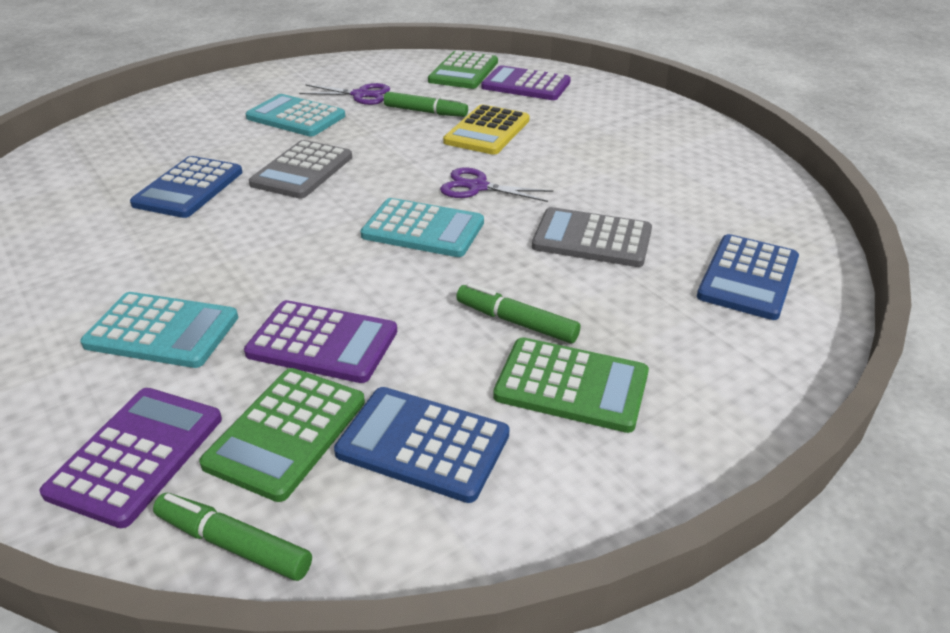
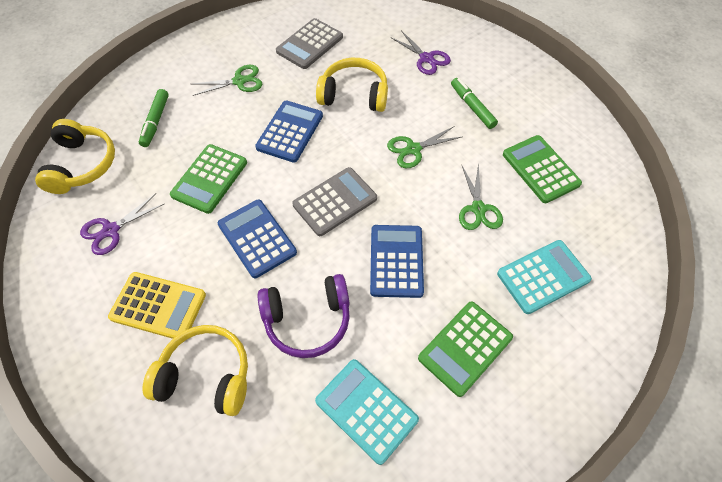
green marker: 3 -> 2
green scissors: 0 -> 3
purple calculator: 3 -> 0
purple headphones: 0 -> 1
turquoise calculator: 3 -> 2
yellow headphones: 0 -> 3

